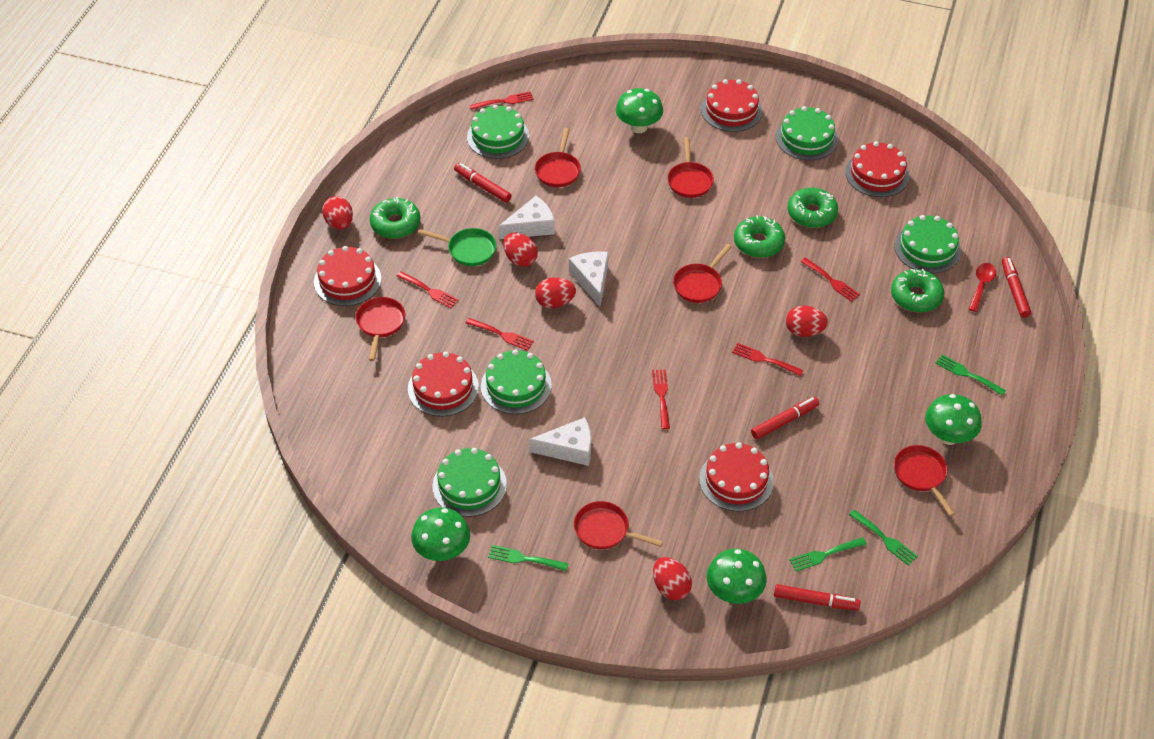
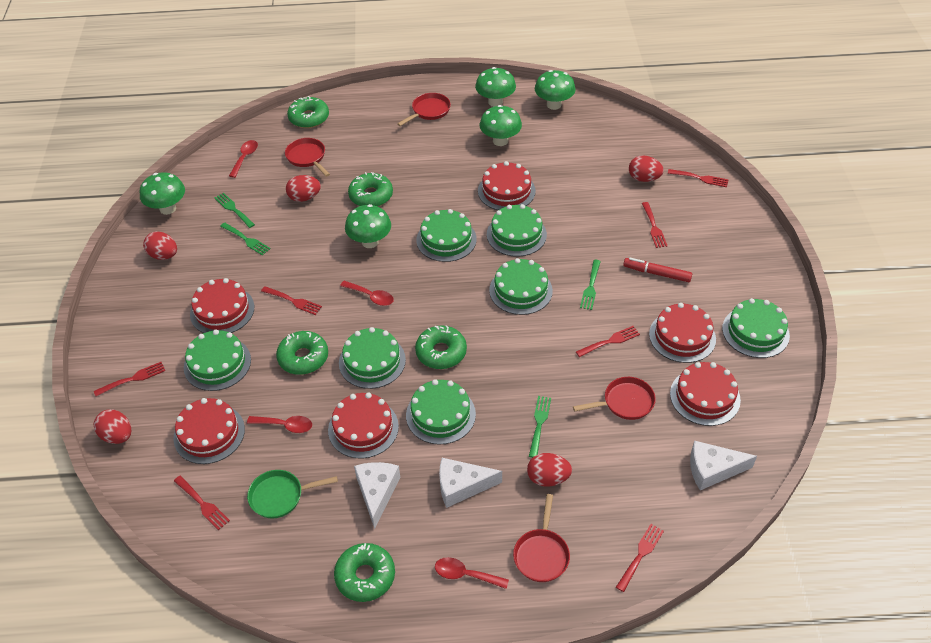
green cake: 5 -> 7
green donut: 4 -> 5
green mushroom: 4 -> 5
red cake: 5 -> 6
red fork: 6 -> 7
red marker: 4 -> 1
red pan: 6 -> 4
red spoon: 1 -> 4

